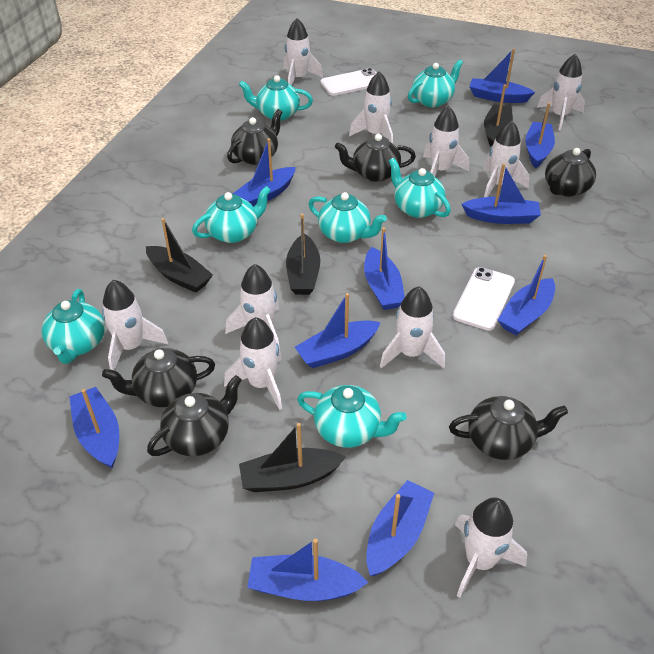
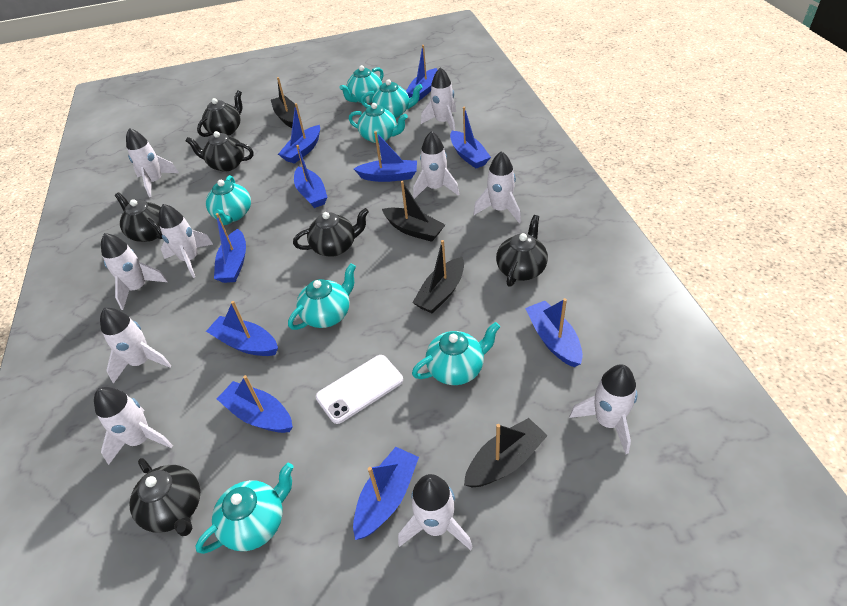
white phone: 2 -> 1

